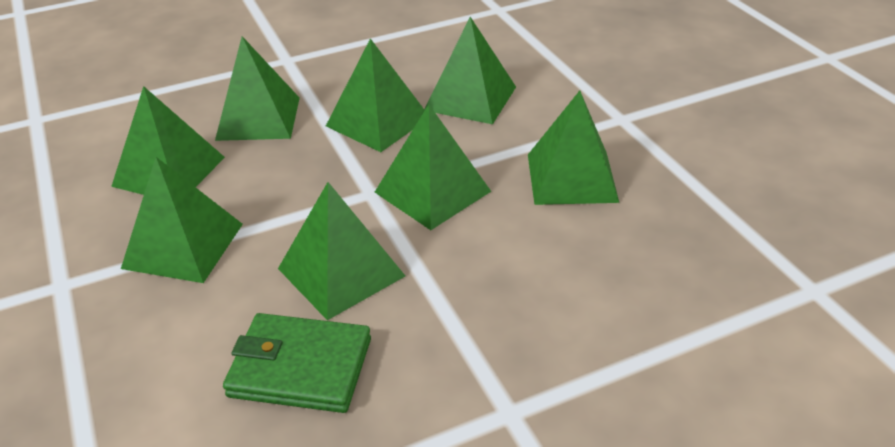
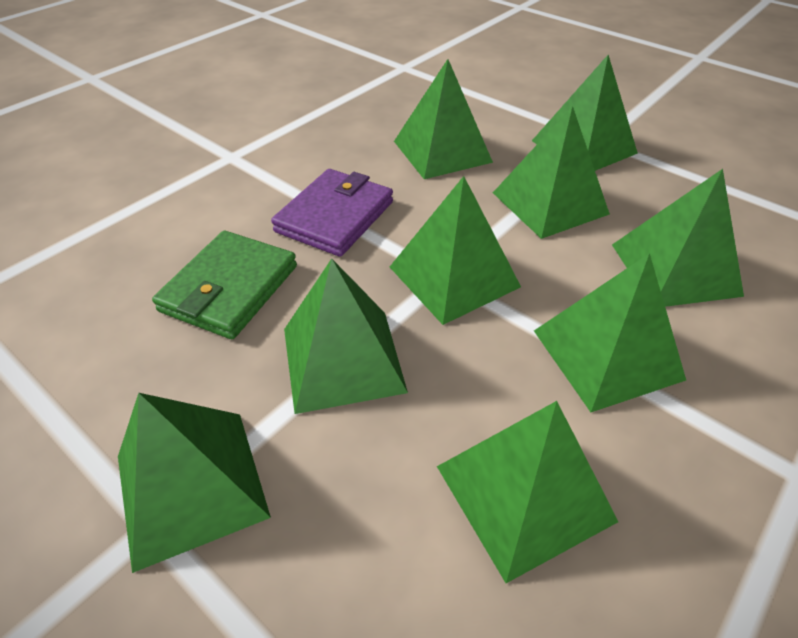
green pyramid: 8 -> 9
purple wallet: 0 -> 1

